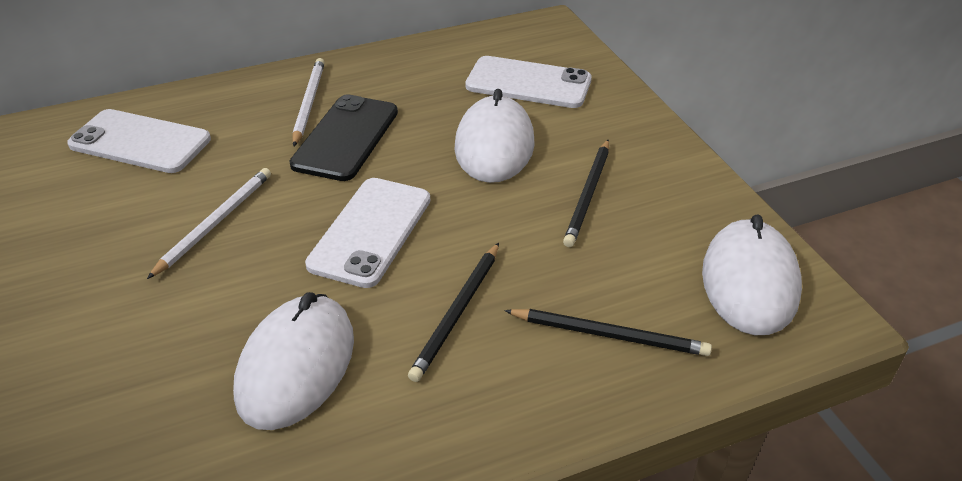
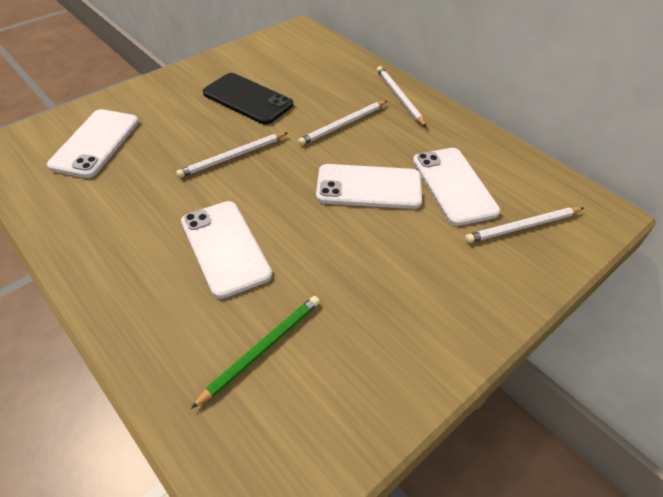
black pencil: 3 -> 0
green pencil: 0 -> 1
white mouse: 3 -> 0
white pencil: 2 -> 4
white phone: 3 -> 4

